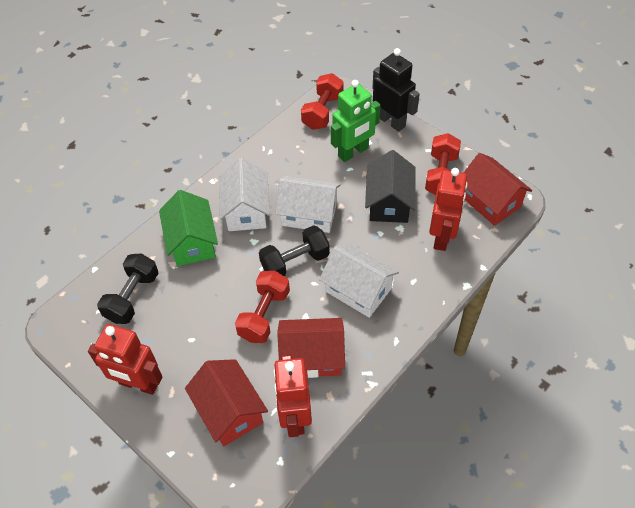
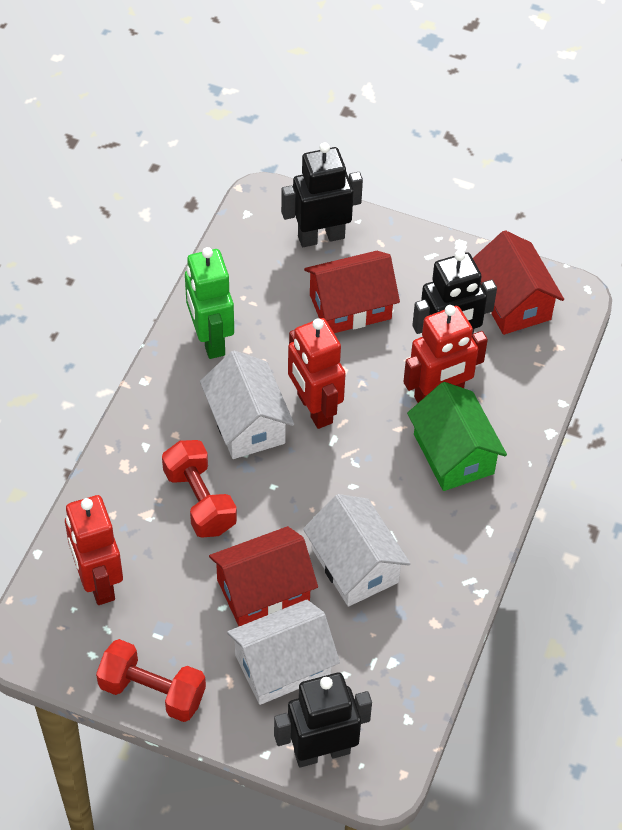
black dumbbell: 2 -> 0
black house: 1 -> 0
black robot: 1 -> 3
red dumbbell: 3 -> 2

